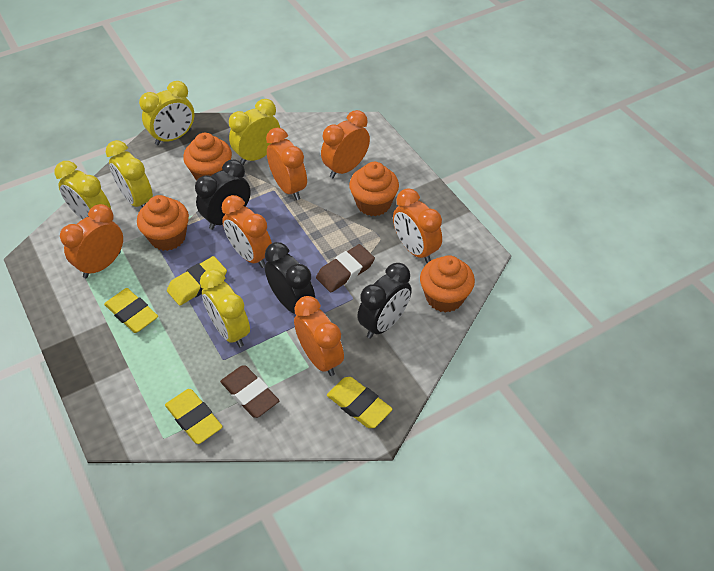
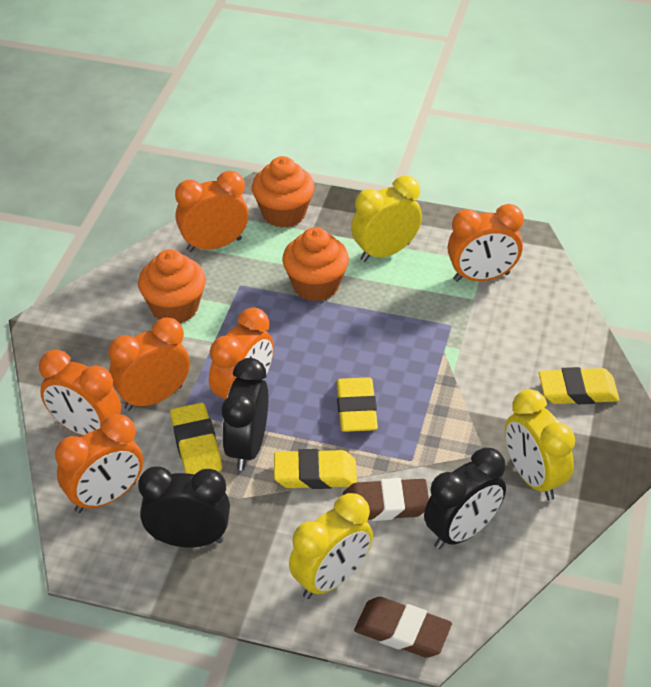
orange cupcake: 4 -> 3
yellow clock: 5 -> 3

